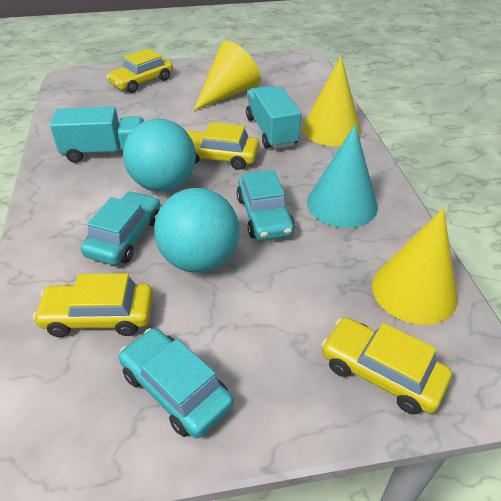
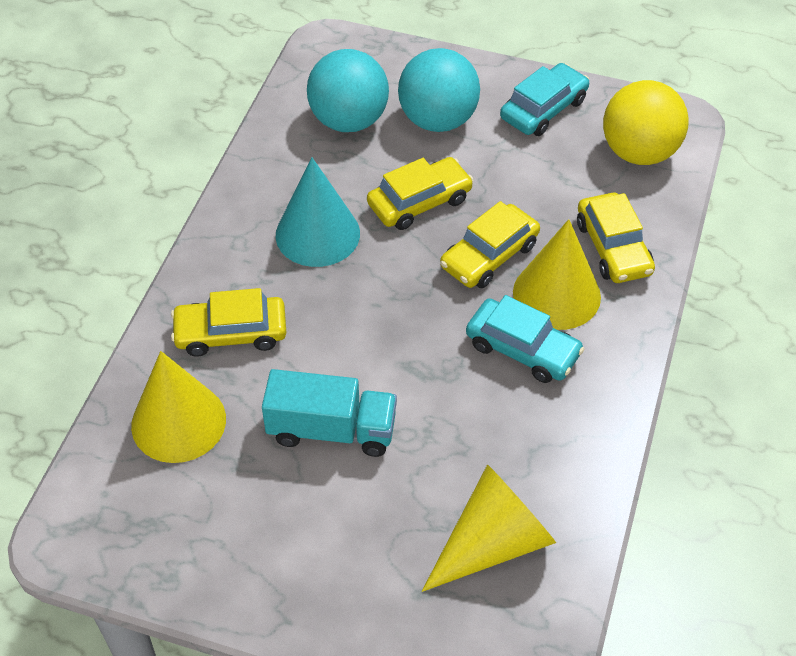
turquoise car: 3 -> 2
turquoise truck: 2 -> 1
yellow ball: 0 -> 1

